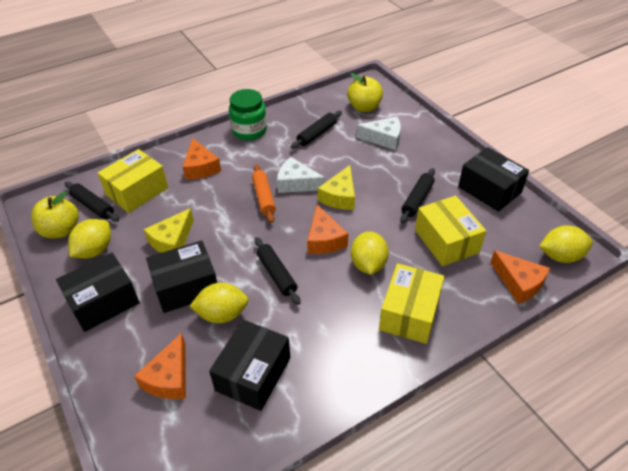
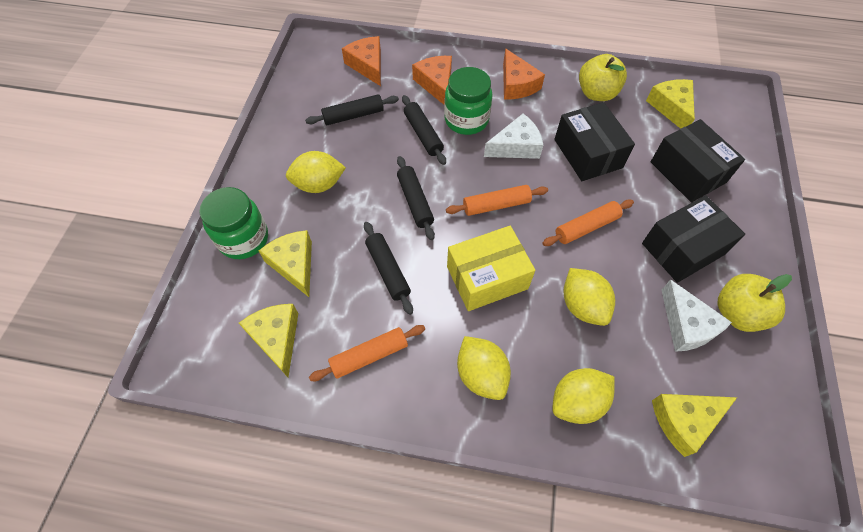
black box: 4 -> 3
green jar: 1 -> 2
orange cheese: 4 -> 3
orange rolling pin: 1 -> 3
yellow box: 3 -> 1
yellow cheese: 2 -> 4

